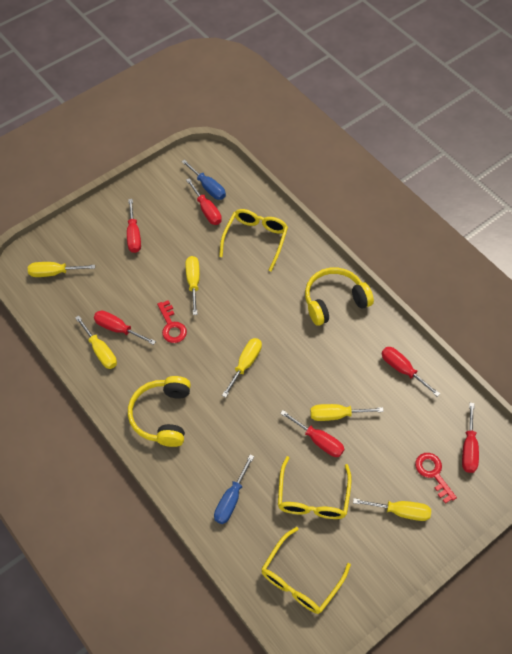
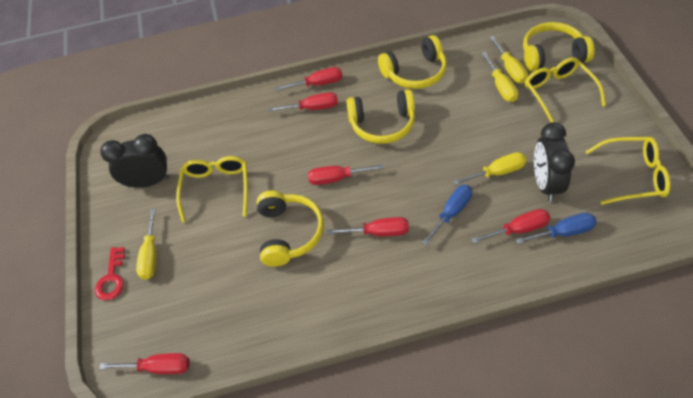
black clock: 0 -> 2
red key: 2 -> 1
yellow headphones: 2 -> 4
yellow screwdriver: 6 -> 4

